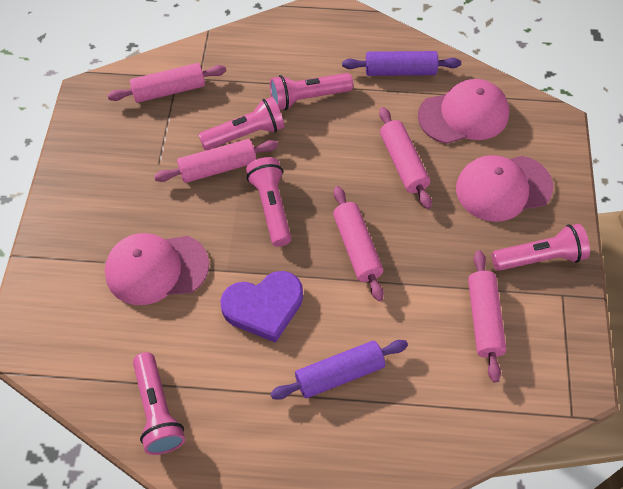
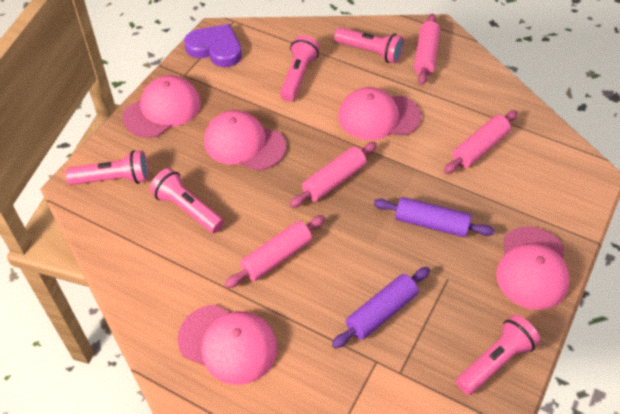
pink cap: 3 -> 5
pink rolling pin: 5 -> 4

